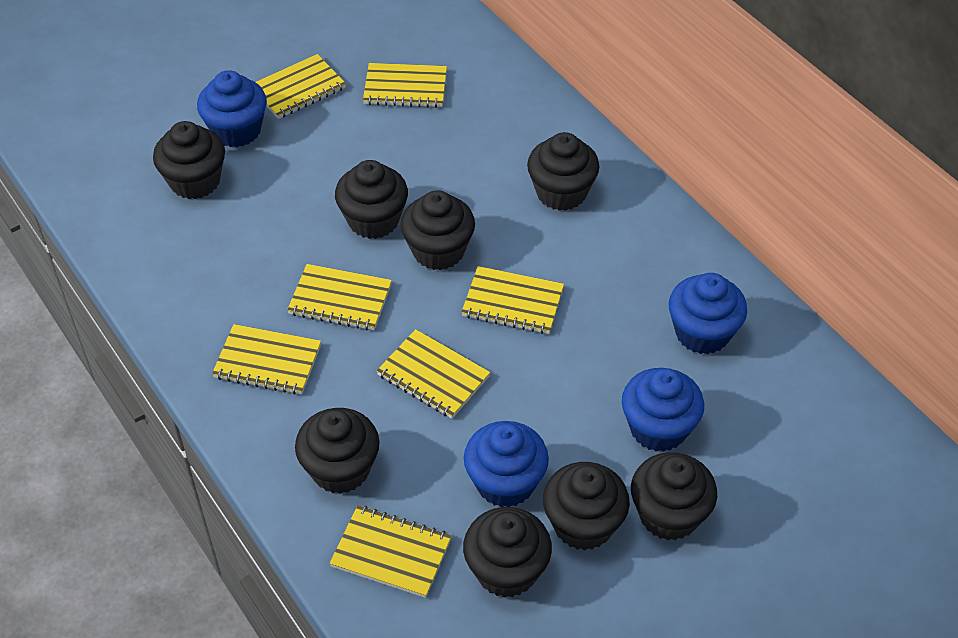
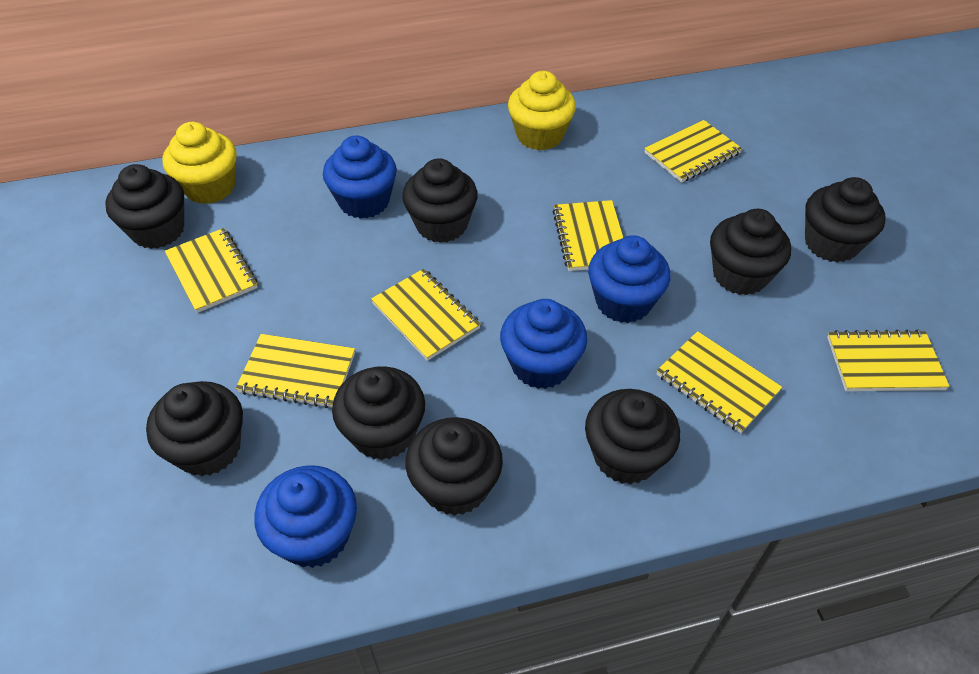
yellow cupcake: 0 -> 2

